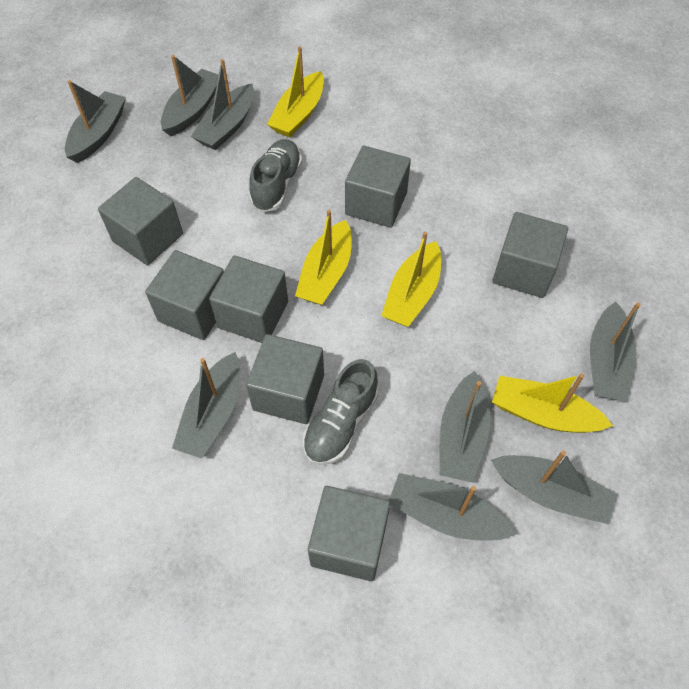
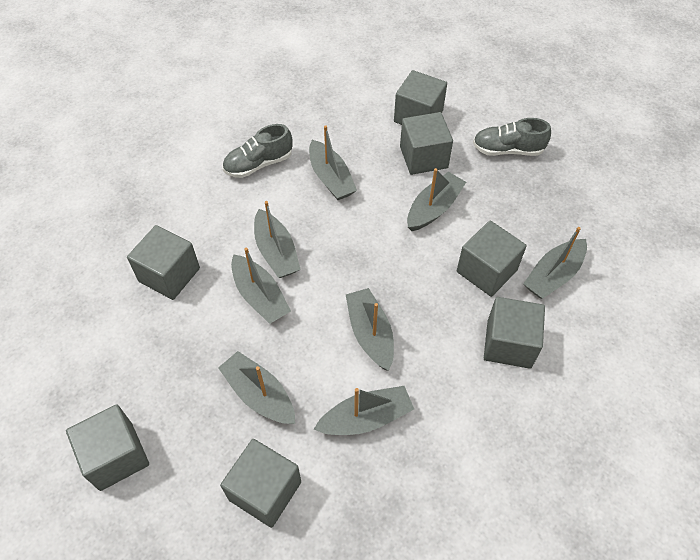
yellow boat: 4 -> 0

